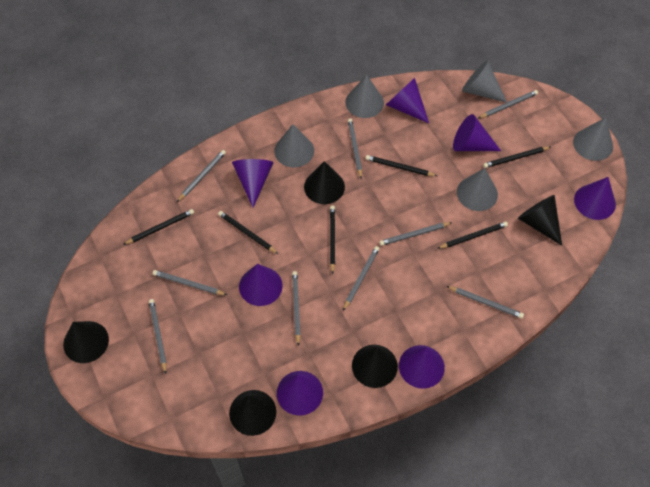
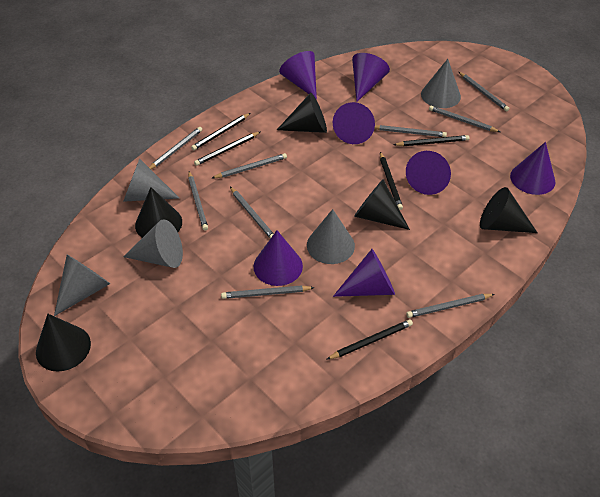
black pencil: 6 -> 5

